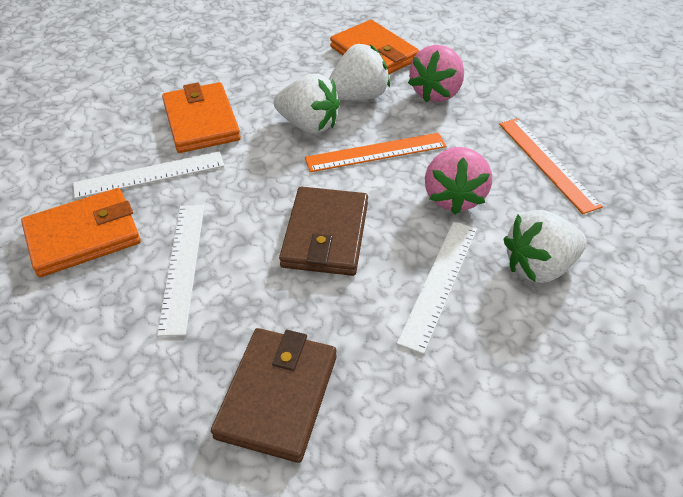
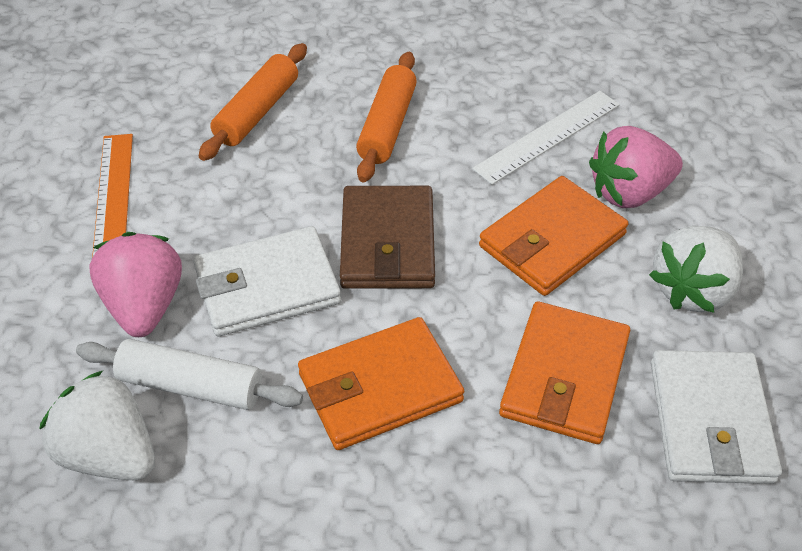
brown wallet: 2 -> 1
orange rolling pin: 0 -> 2
orange ruler: 2 -> 1
white rolling pin: 0 -> 1
white ruler: 3 -> 1
white strawberry: 3 -> 2
white wallet: 0 -> 2

